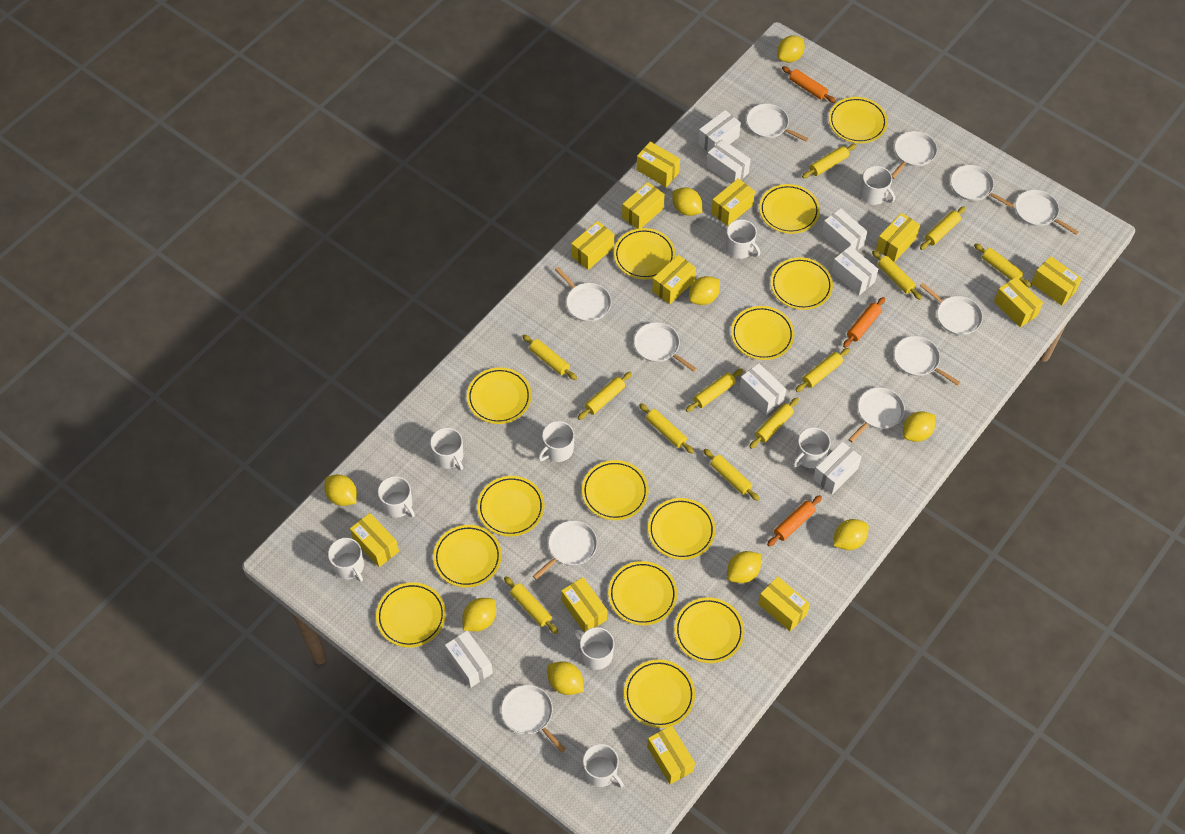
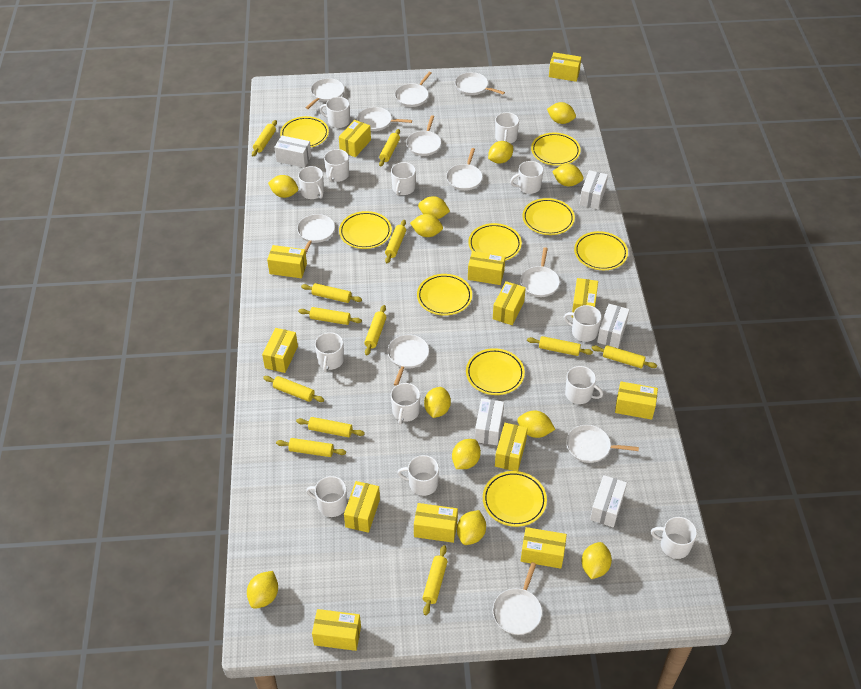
orange rolling pin: 3 -> 0
white box: 7 -> 5
white mug: 9 -> 13
yellow box: 12 -> 13
yellow lemon: 9 -> 12
yellow plate: 14 -> 9

